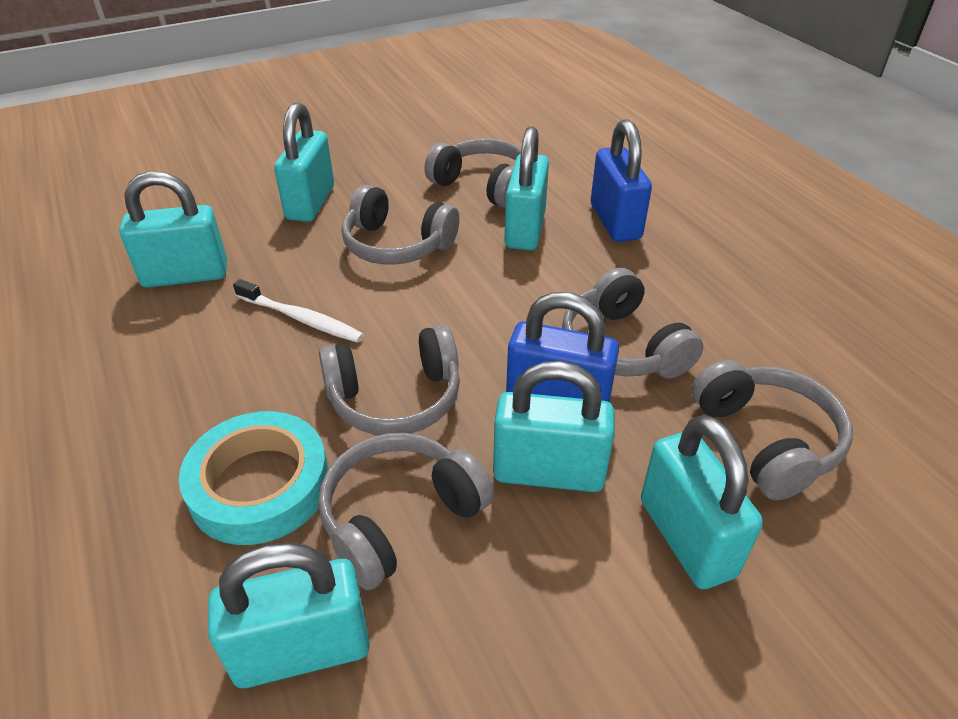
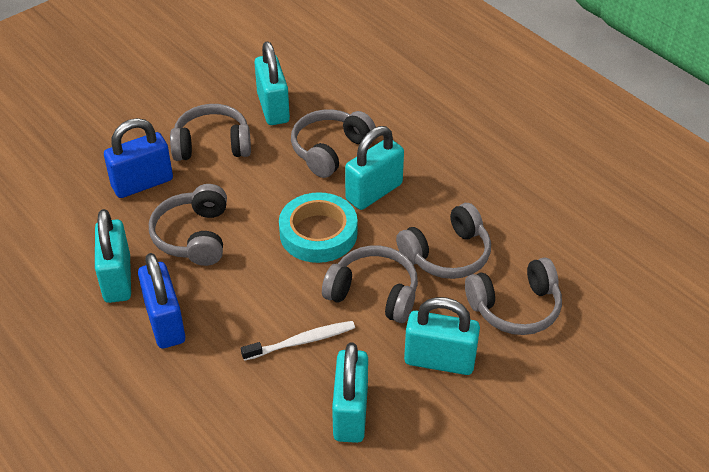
turquoise padlock: 6 -> 5

